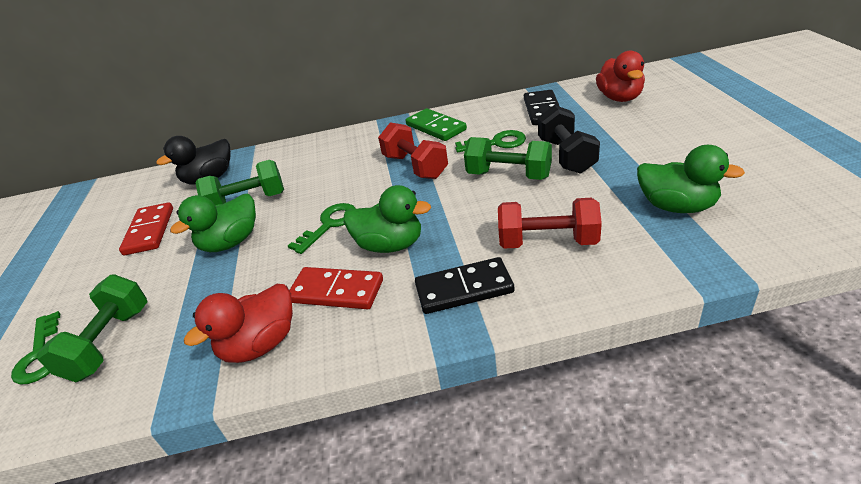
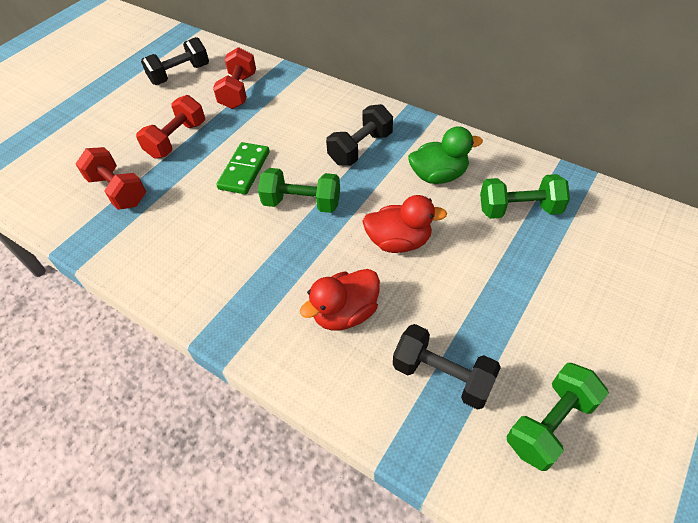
black domino: 2 -> 0
black duck: 1 -> 0
black dumbbell: 1 -> 3
green duck: 3 -> 1
green key: 3 -> 0
red domino: 2 -> 0
red dumbbell: 2 -> 3

